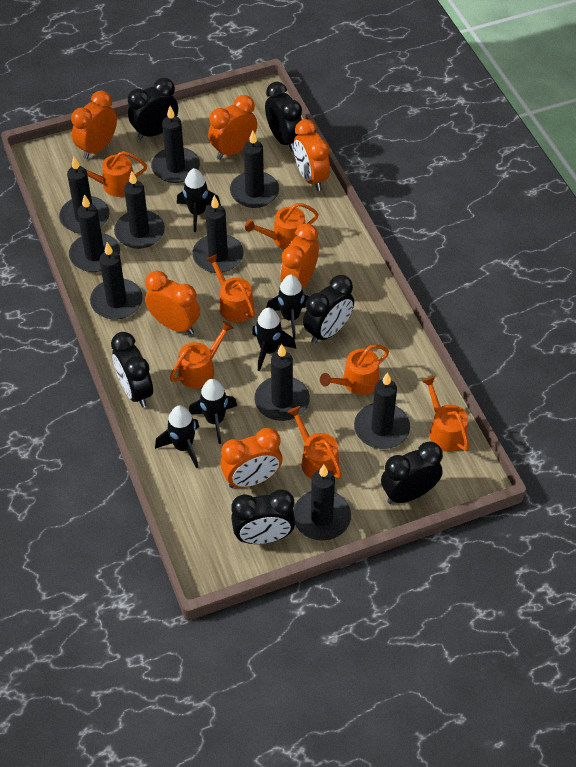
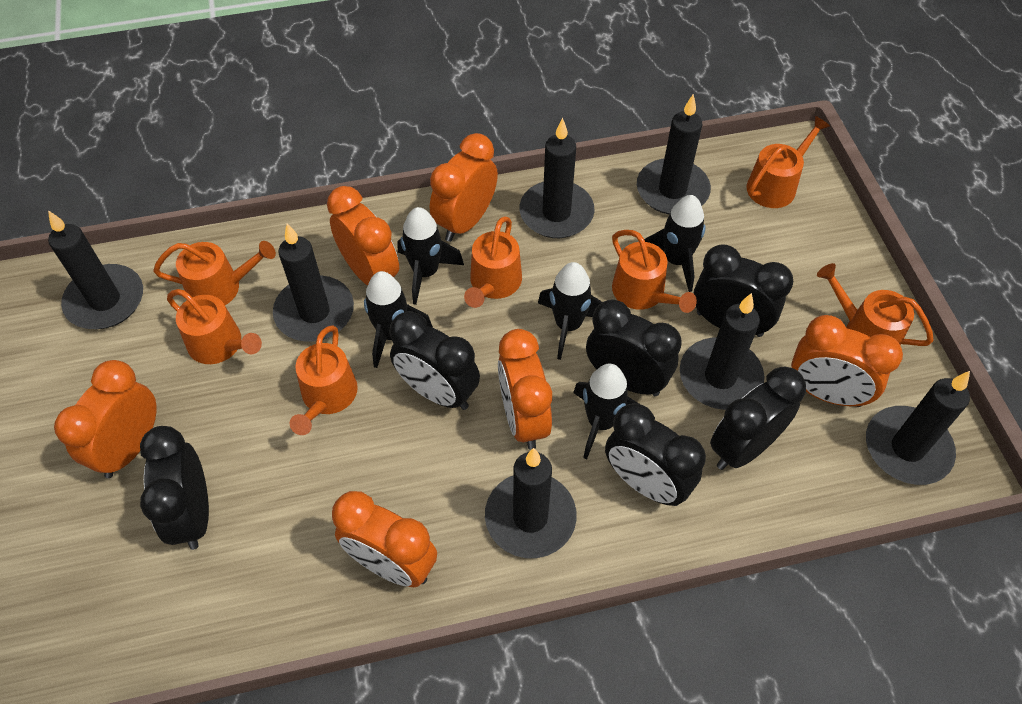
black candle: 10 -> 7

